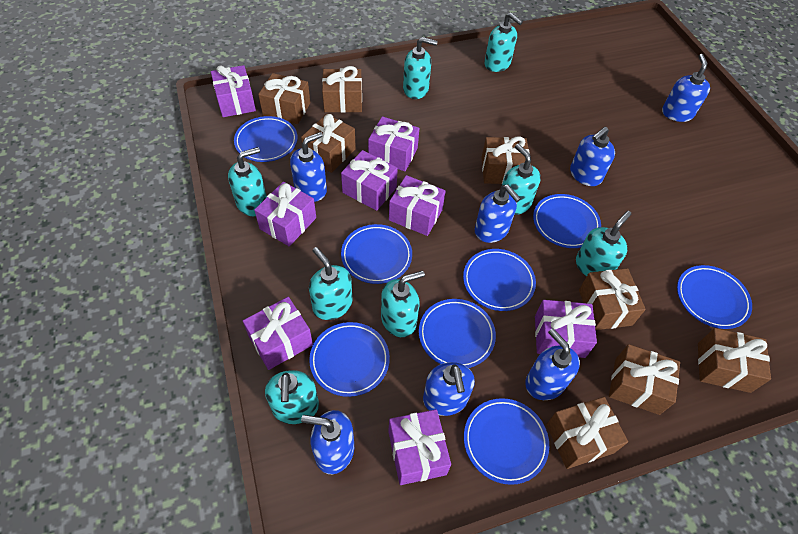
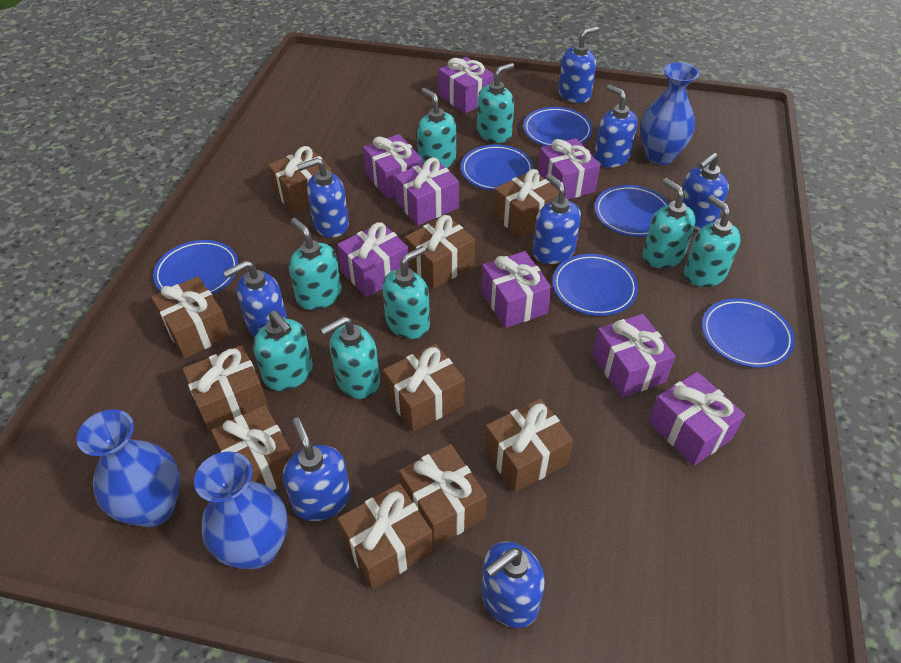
blue plate: 8 -> 6
blue soap dispenser: 7 -> 8
blue vase: 0 -> 3
brown gift: 8 -> 10

